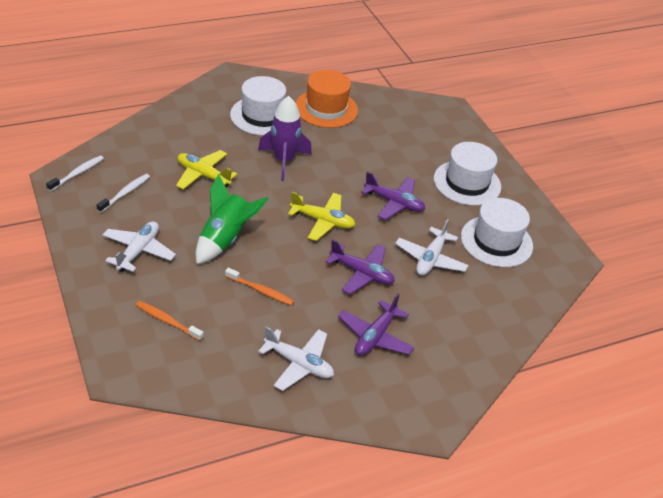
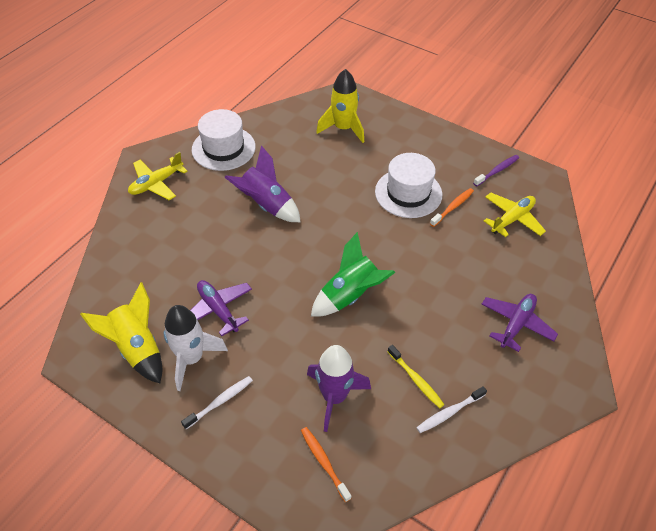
orange hat: 1 -> 0
purple plane: 3 -> 2
purple rocket: 1 -> 2
purple toothbrush: 0 -> 1
white hat: 3 -> 2
white plane: 3 -> 0
white rocket: 0 -> 1
yellow rocket: 0 -> 2
yellow toothbrush: 0 -> 1

